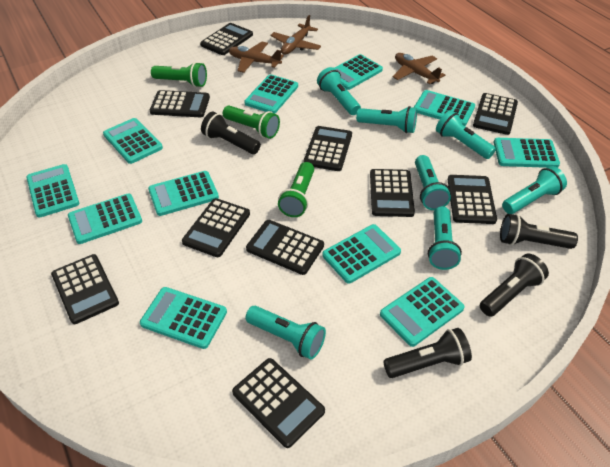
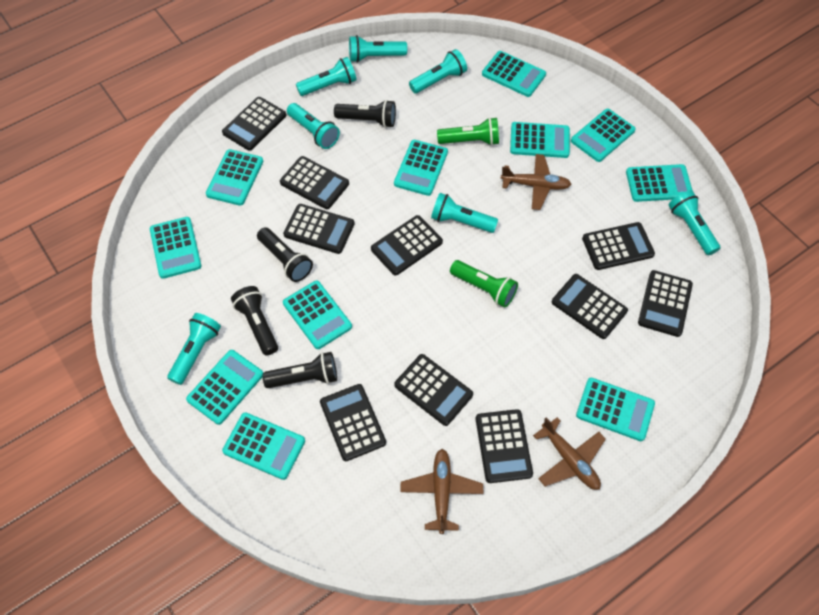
green flashlight: 3 -> 2

